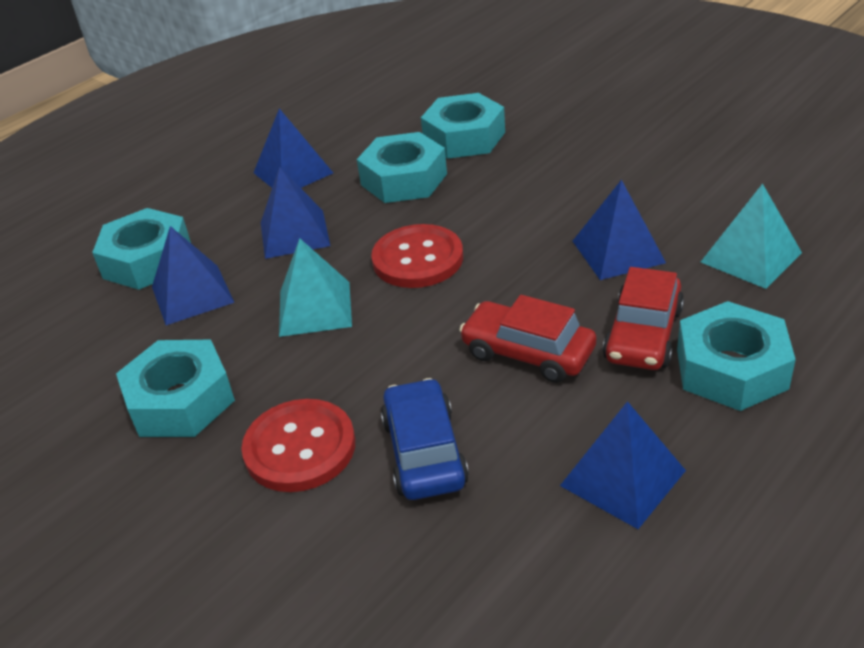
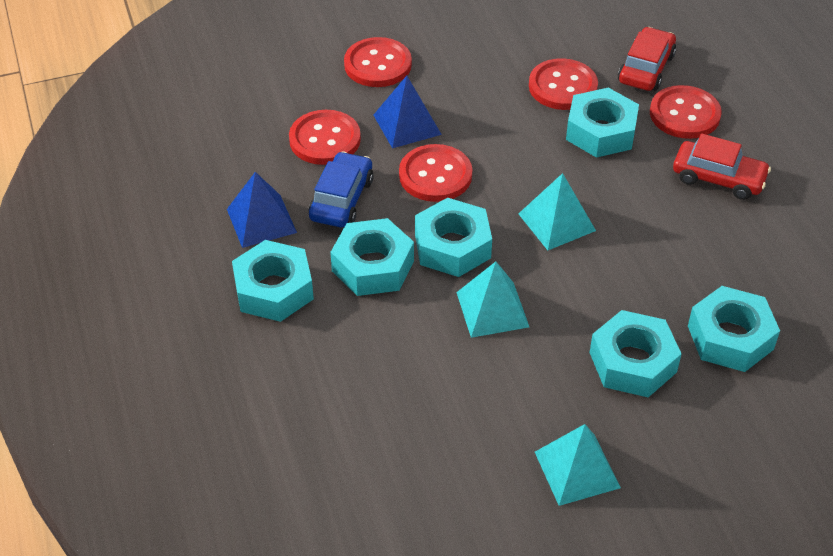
blue pyramid: 5 -> 2
red button: 2 -> 5
turquoise nut: 5 -> 6
turquoise pyramid: 2 -> 3

